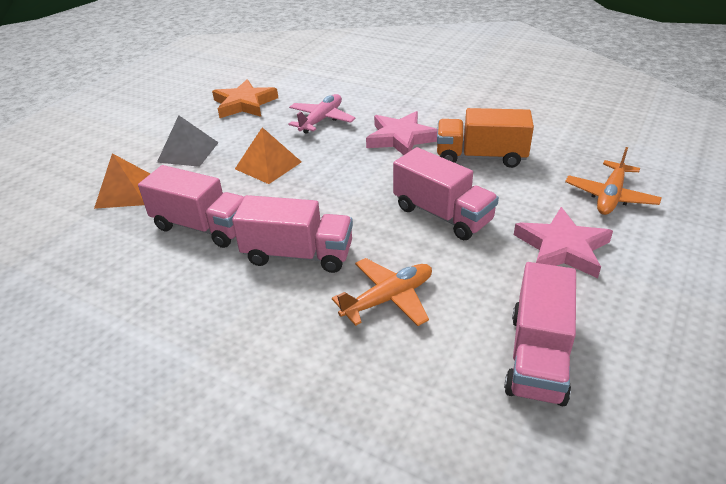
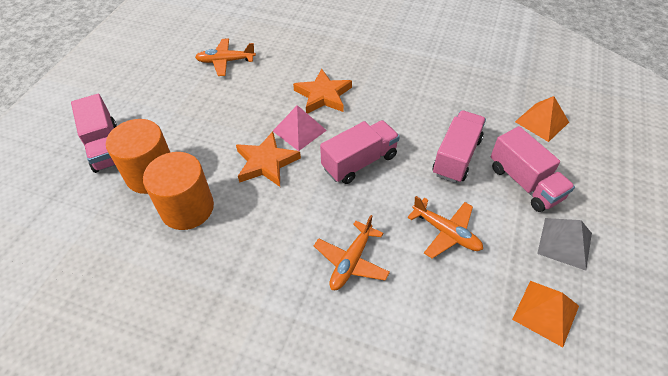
orange cylinder: 0 -> 2
orange plane: 2 -> 3
orange star: 1 -> 2
orange truck: 1 -> 0
pink plane: 1 -> 0
pink pyramid: 0 -> 1
pink star: 2 -> 0

